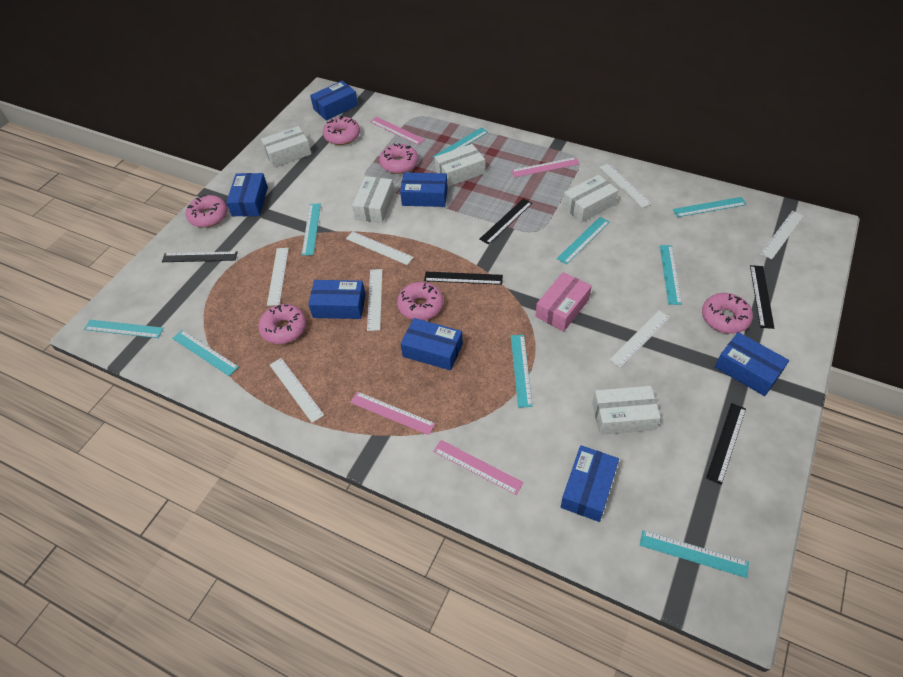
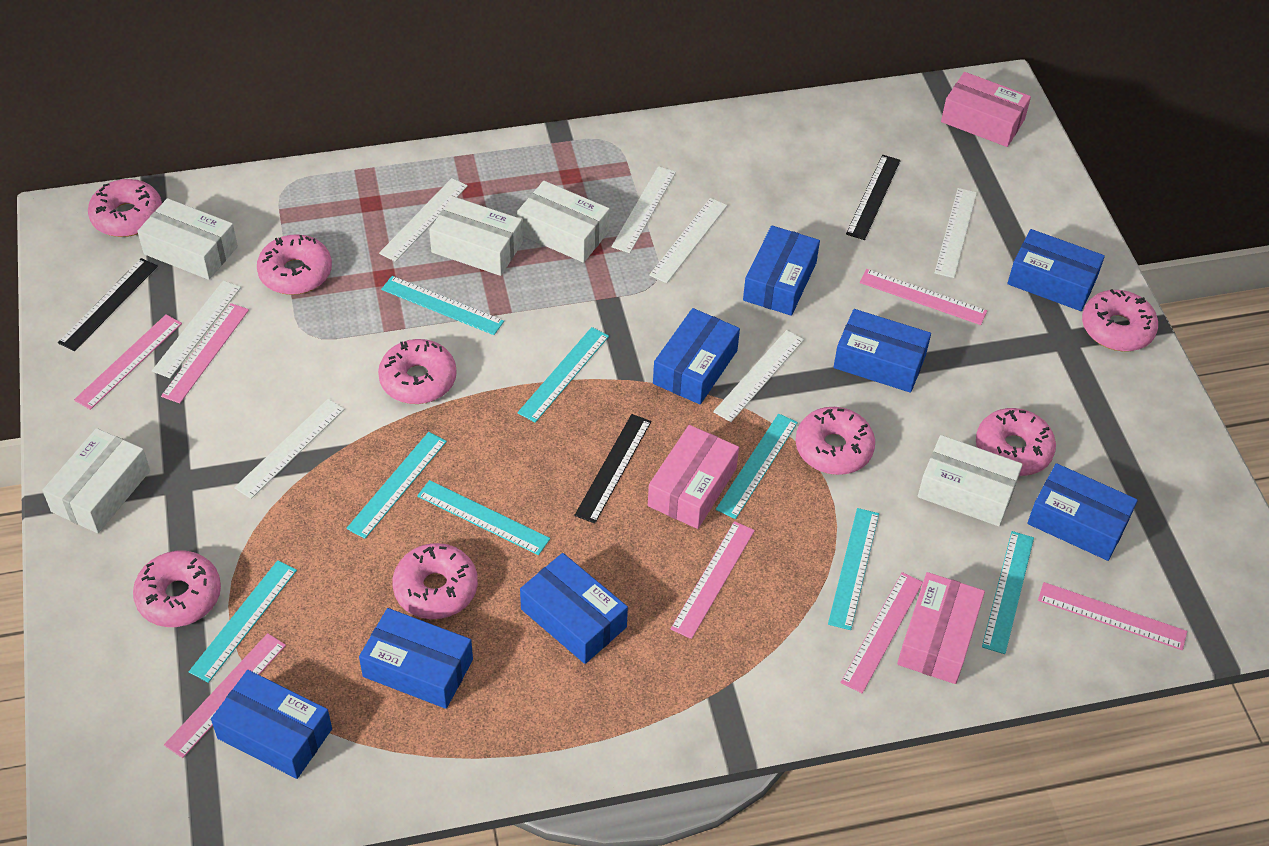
black ruler: 5 -> 3
blue box: 7 -> 8
pink box: 1 -> 3
pink donut: 6 -> 8
pink ruler: 4 -> 7
turquoise ruler: 9 -> 8

